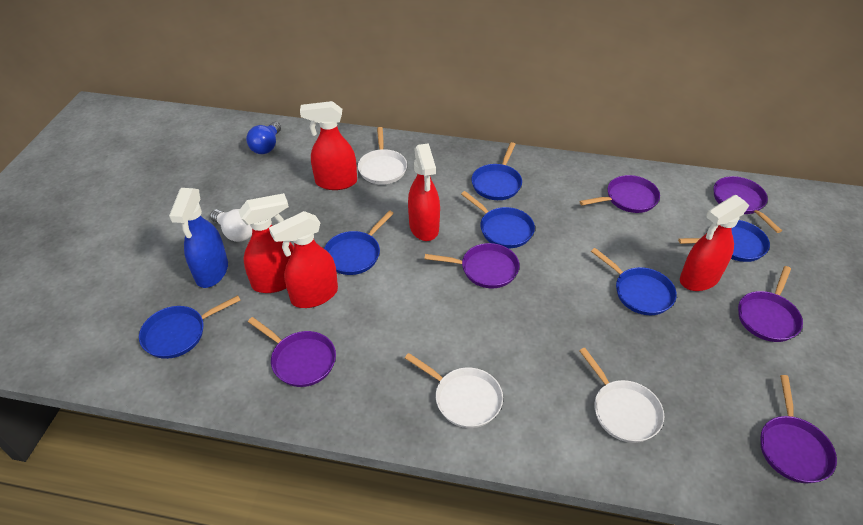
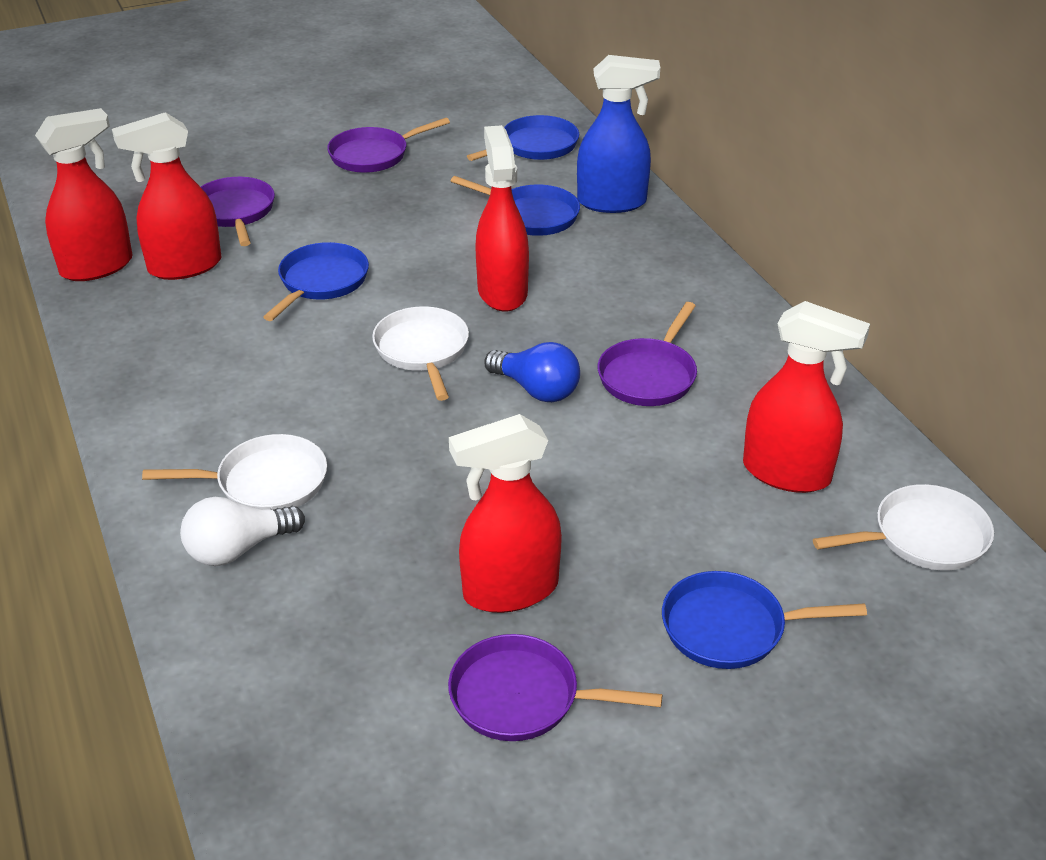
blue pan: 6 -> 4
purple pan: 6 -> 4

